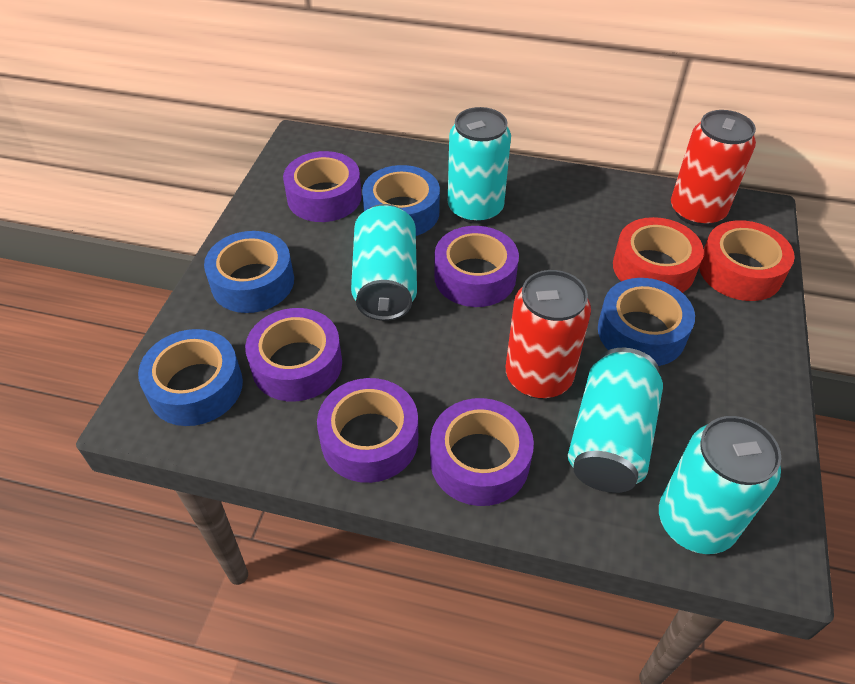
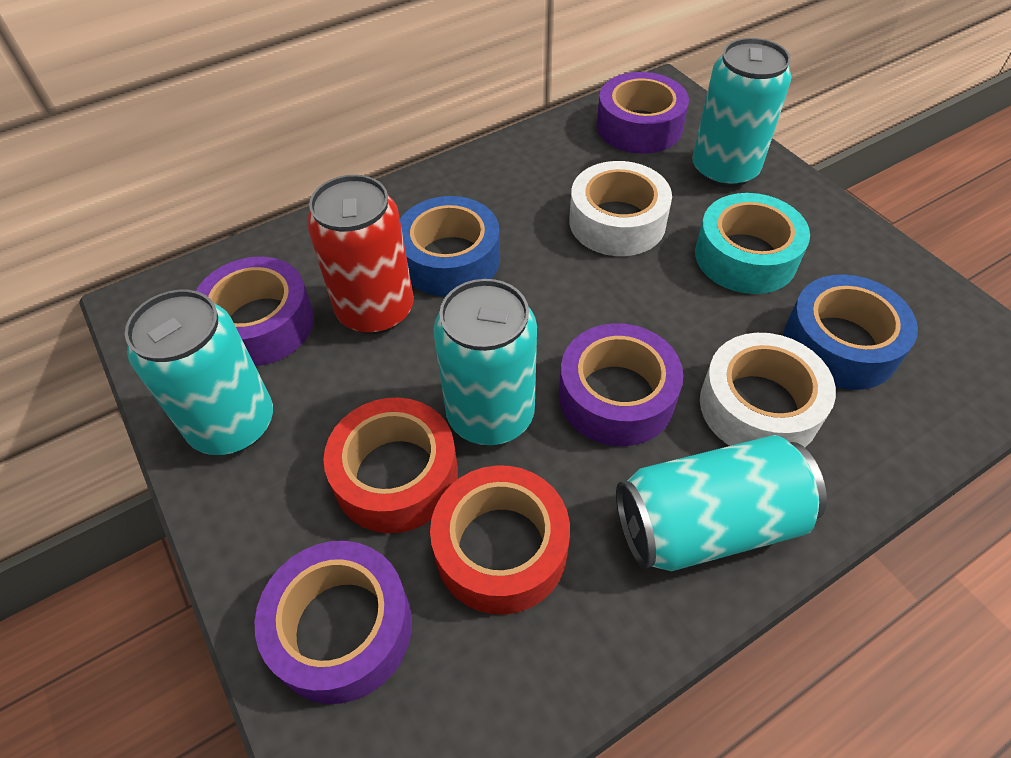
blue tape: 4 -> 2
purple tape: 5 -> 4
red can: 2 -> 1
turquoise tape: 0 -> 1
white tape: 0 -> 2

